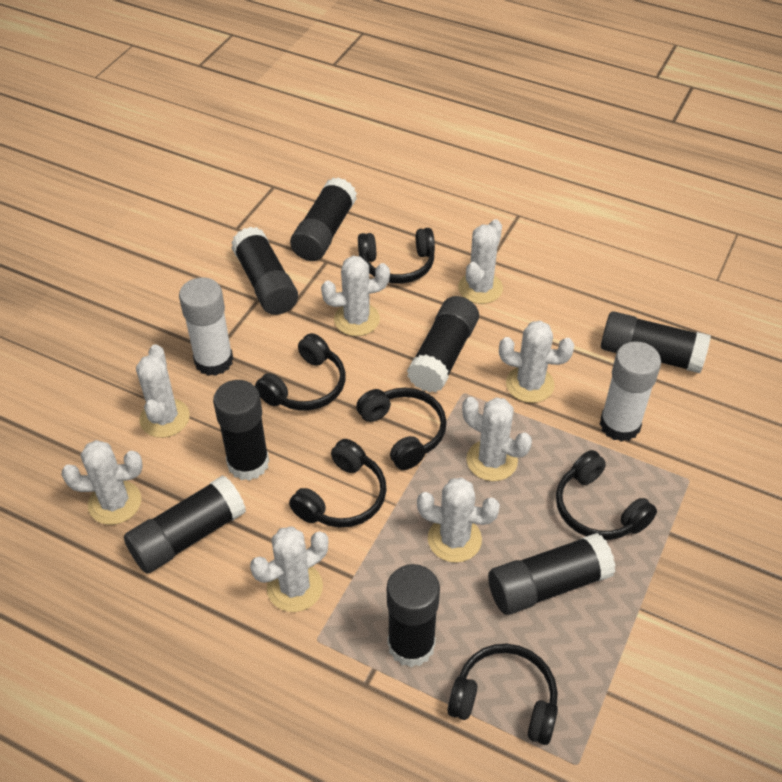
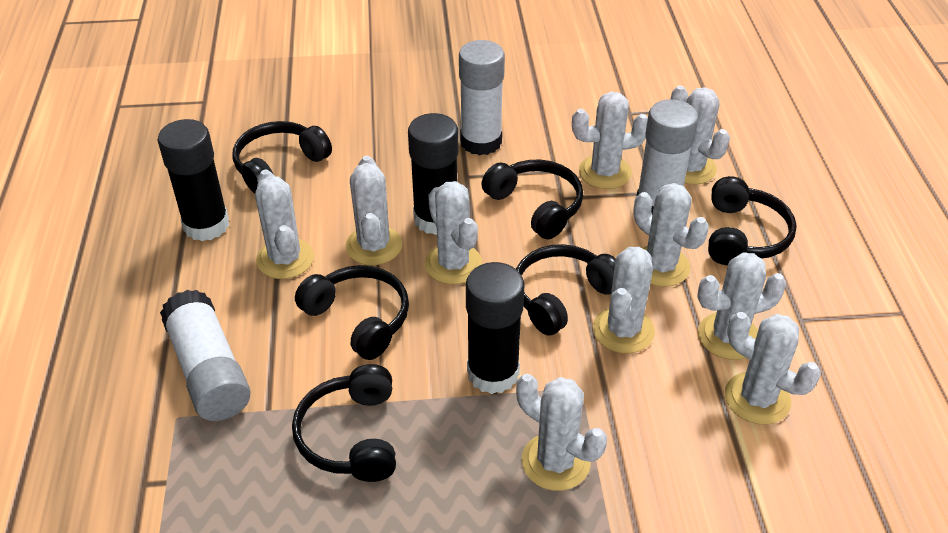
black glue stick: 8 -> 3
white cactus: 8 -> 10
white glue stick: 2 -> 3

